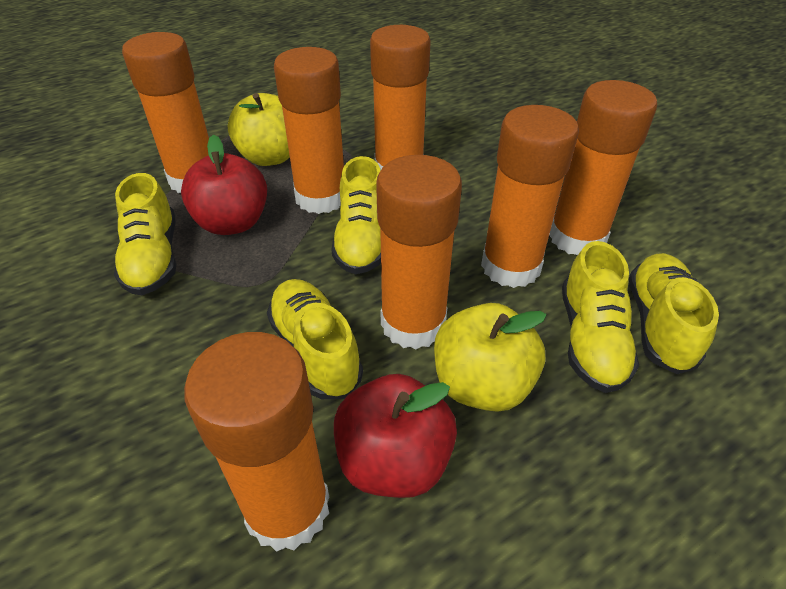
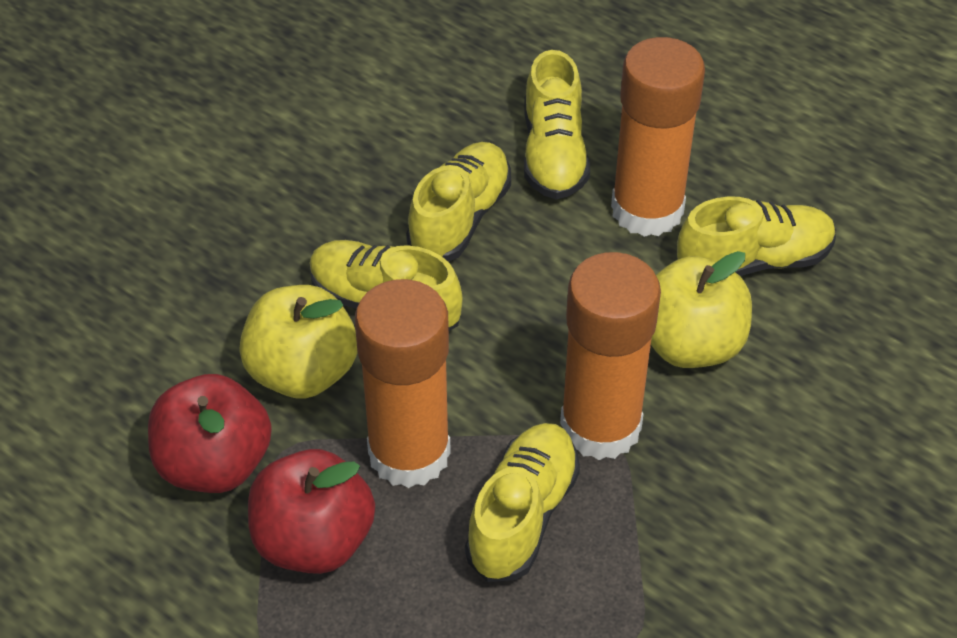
orange glue stick: 7 -> 3

